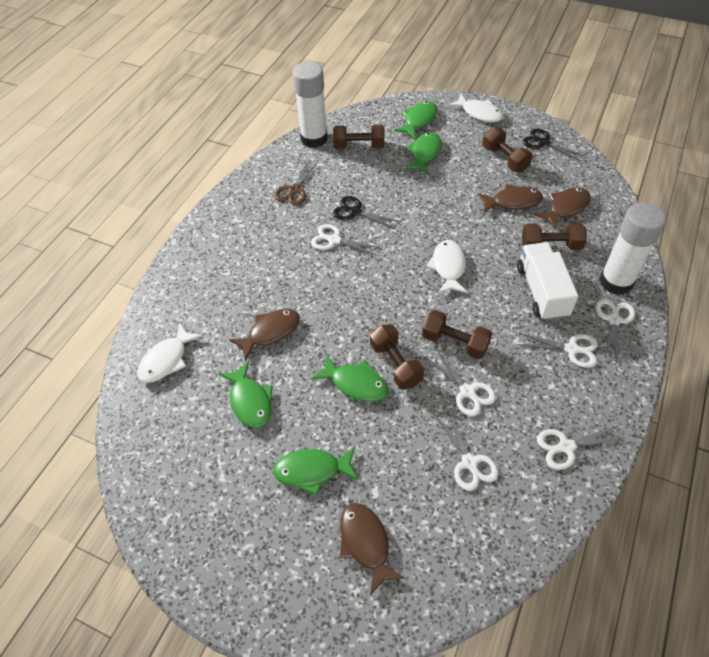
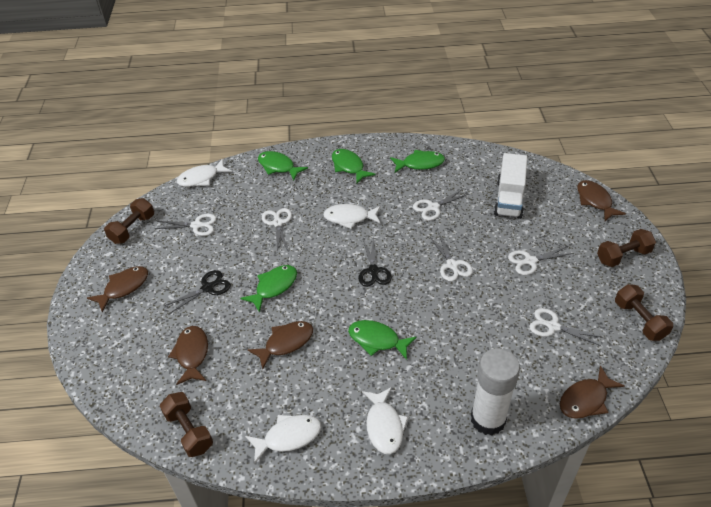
brown dumbbell: 5 -> 4
brown fish: 4 -> 5
brown scissors: 1 -> 0
white fish: 3 -> 4
white glue stick: 2 -> 1

